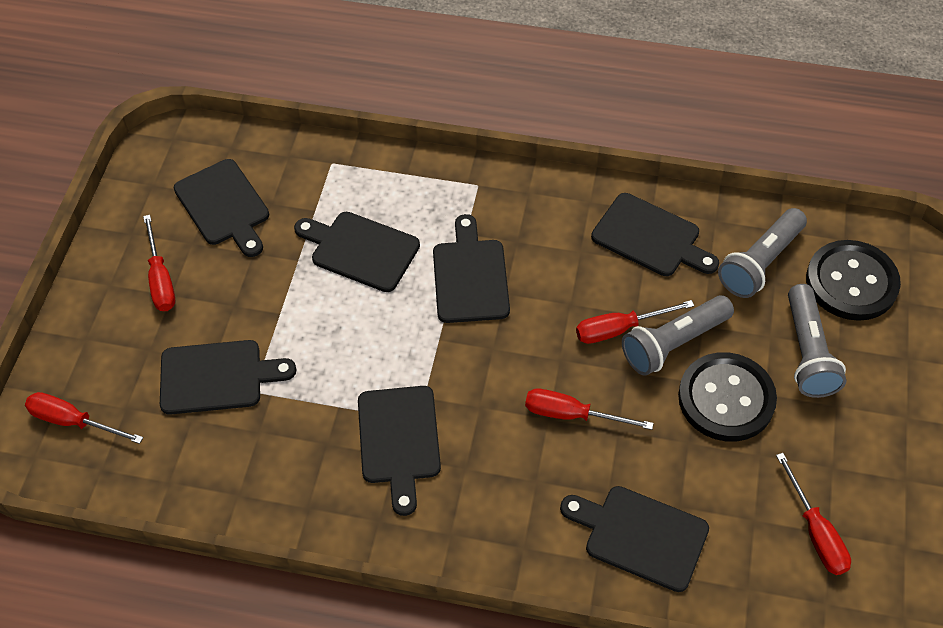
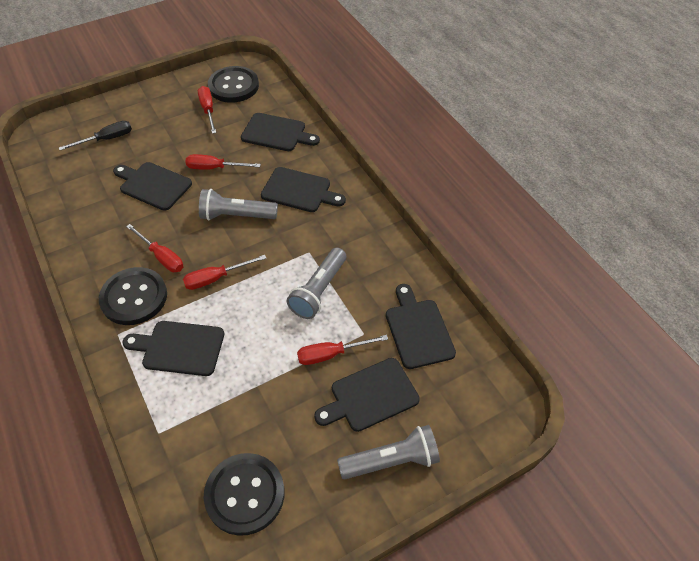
black button: 2 -> 3
black cutting board: 7 -> 6
black screwdriver: 0 -> 1

